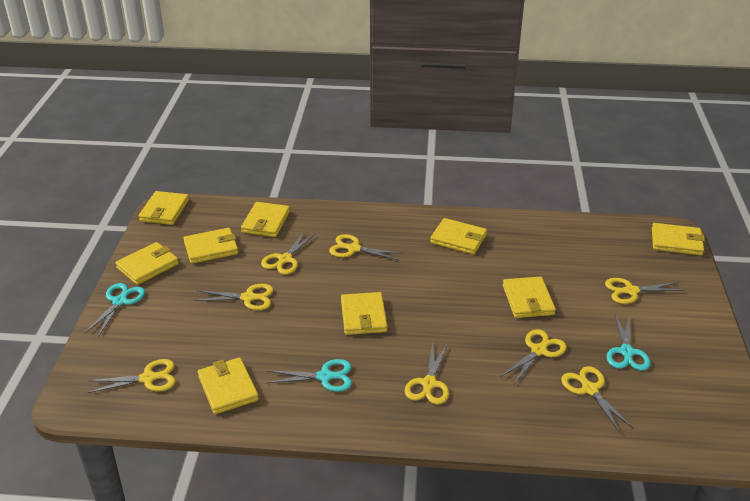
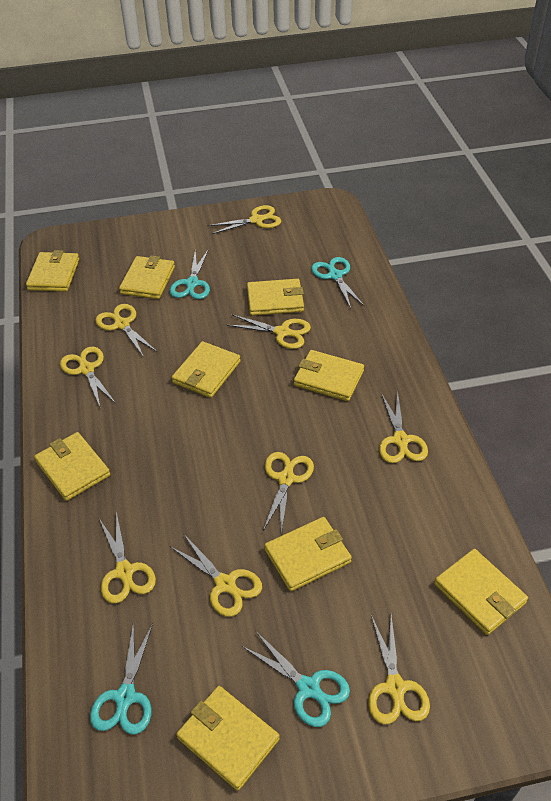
turquoise scissors: 3 -> 4
yellow scissors: 8 -> 9

